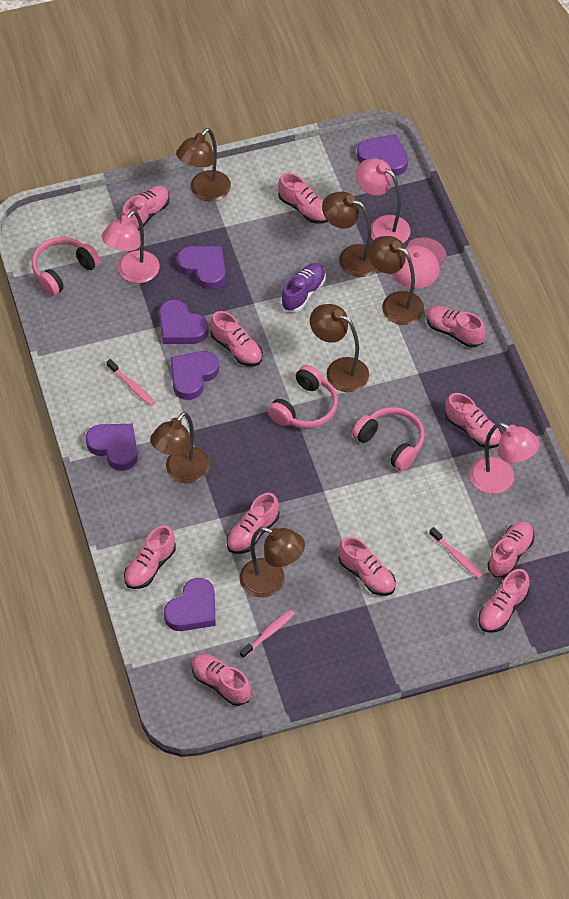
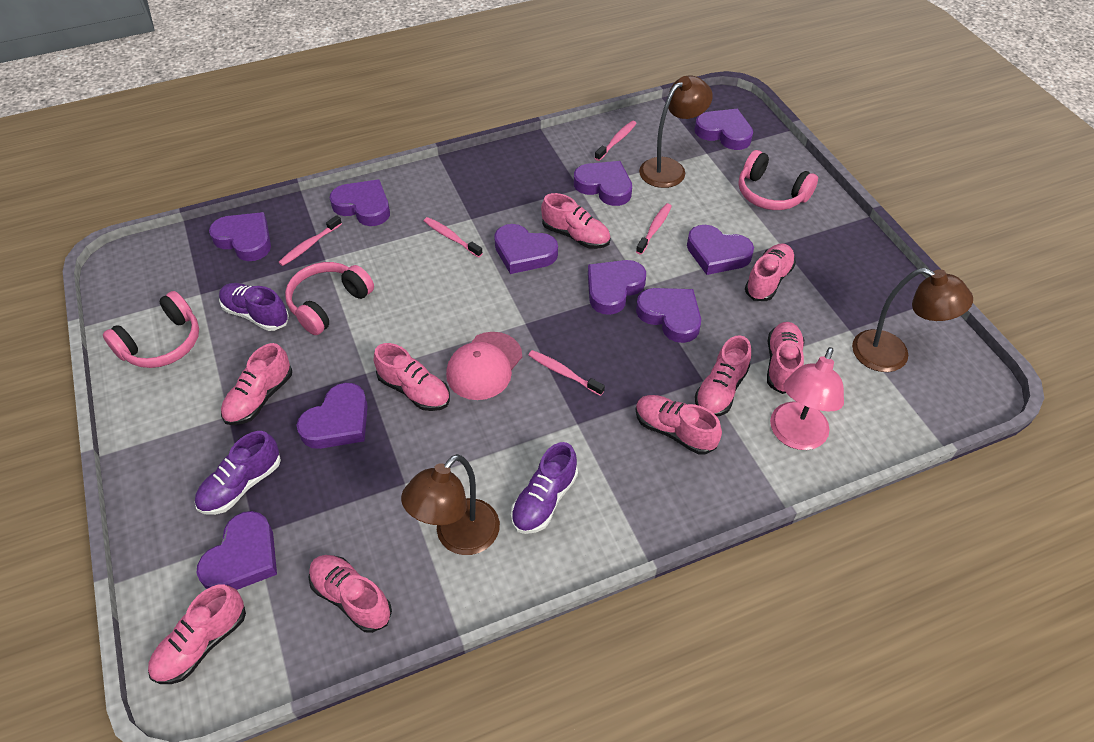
brown lamp: 6 -> 3
pink lamp: 3 -> 1
pink shoe: 11 -> 9
pink toothbrush: 3 -> 5
purple heart: 6 -> 10
purple shoe: 1 -> 3

